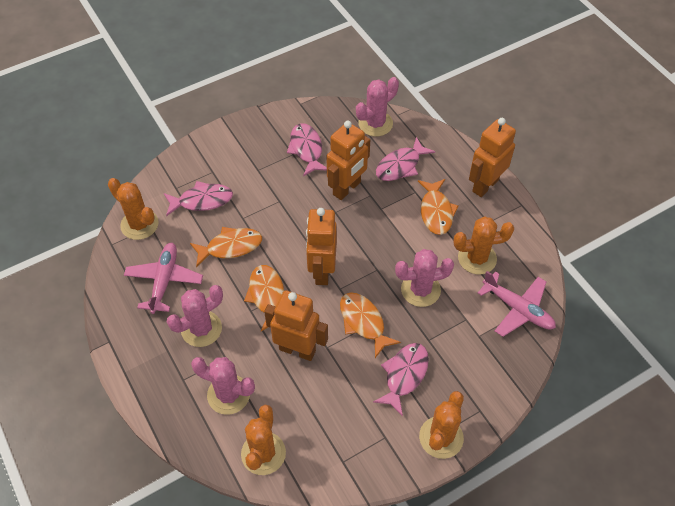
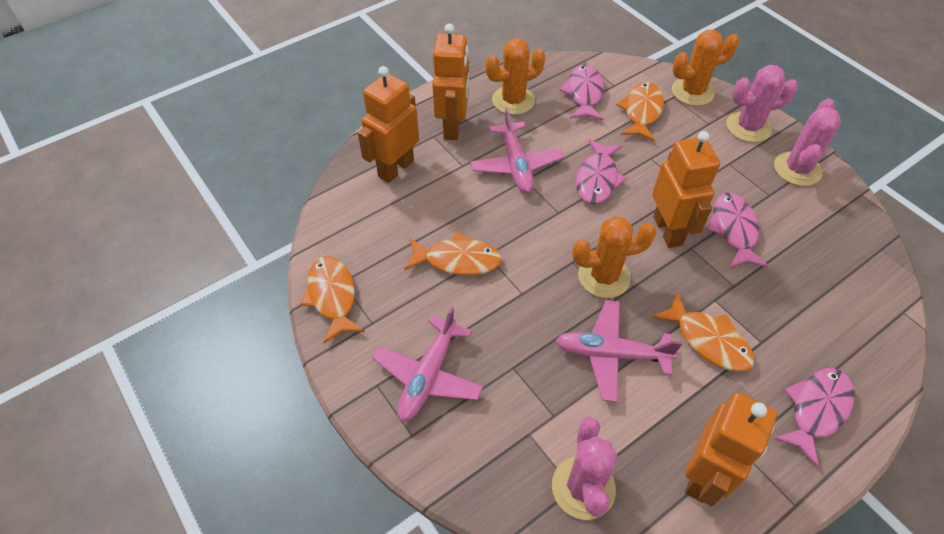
orange cactus: 4 -> 3
pink cactus: 4 -> 3
pink plane: 2 -> 3

